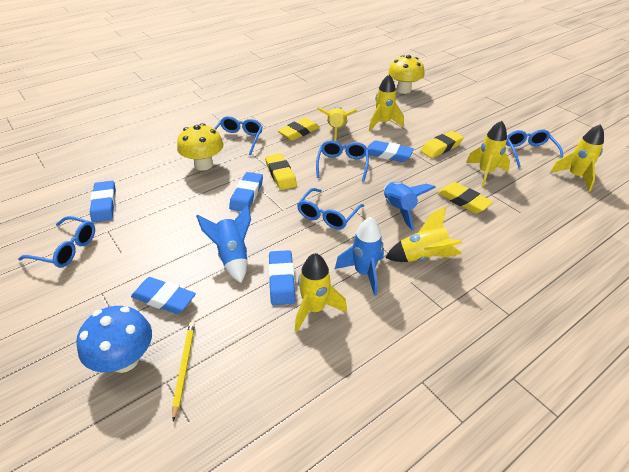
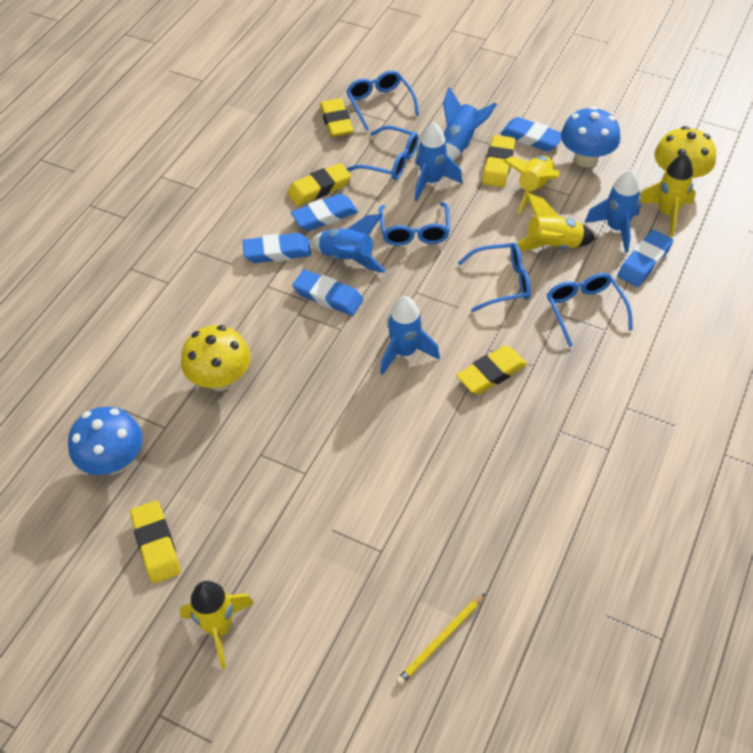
blue mushroom: 1 -> 2
blue rocket: 3 -> 5
yellow eraser: 4 -> 5
yellow rocket: 6 -> 4

